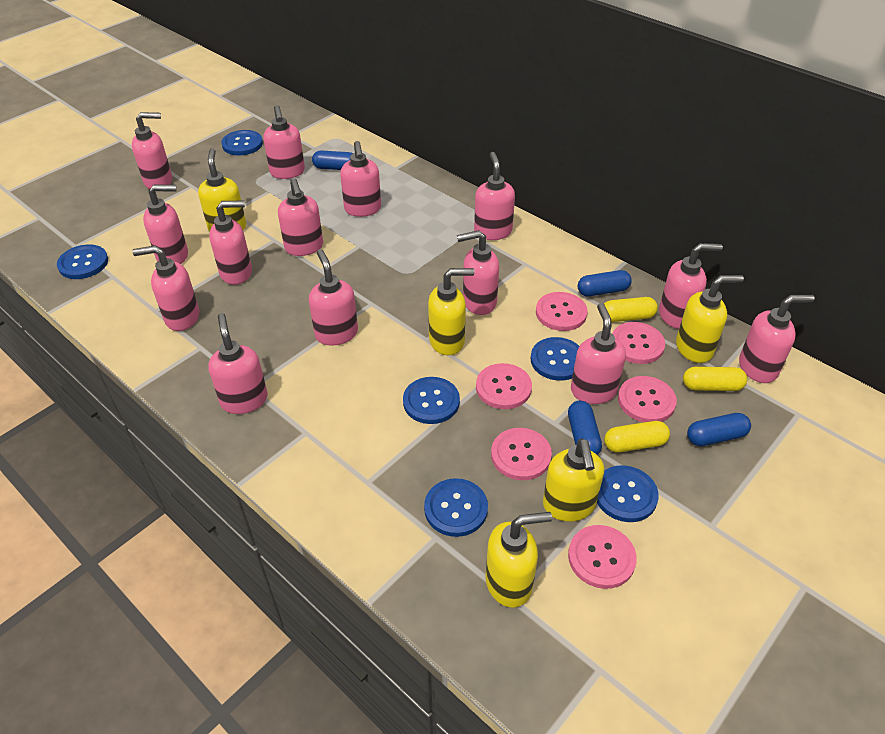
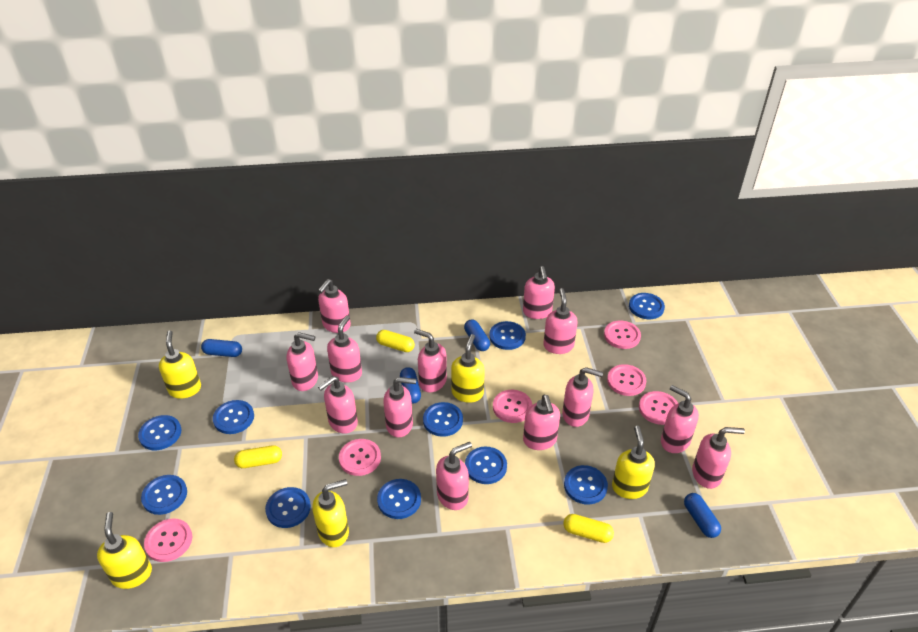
blue button: 6 -> 10
pink soap dispenser: 14 -> 13

